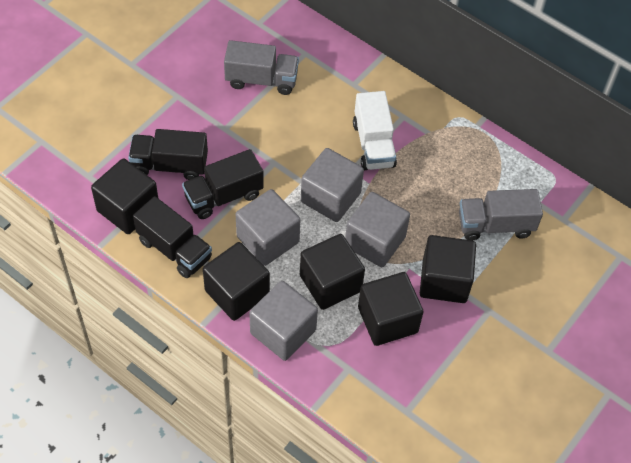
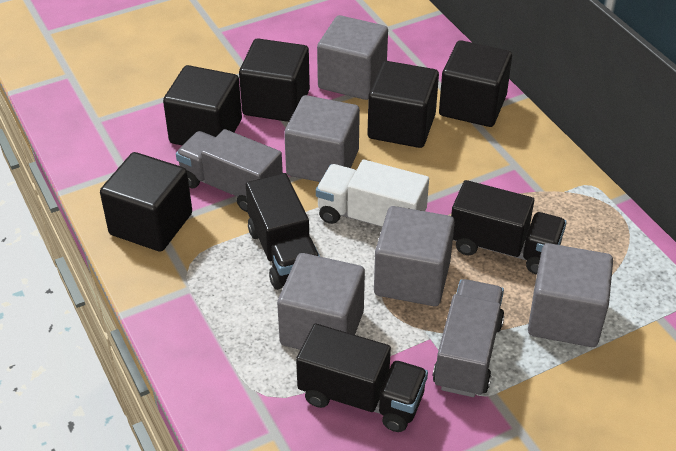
grey cube: 4 -> 5

